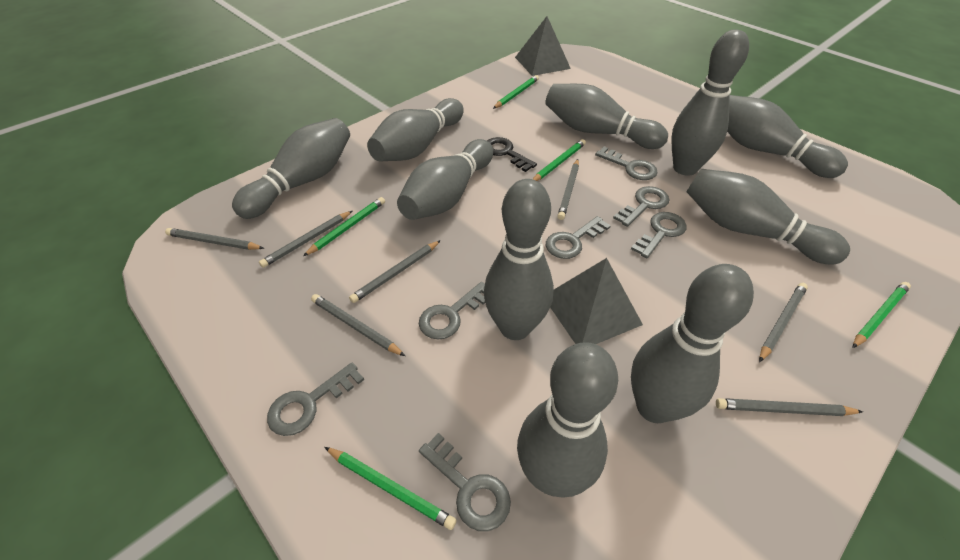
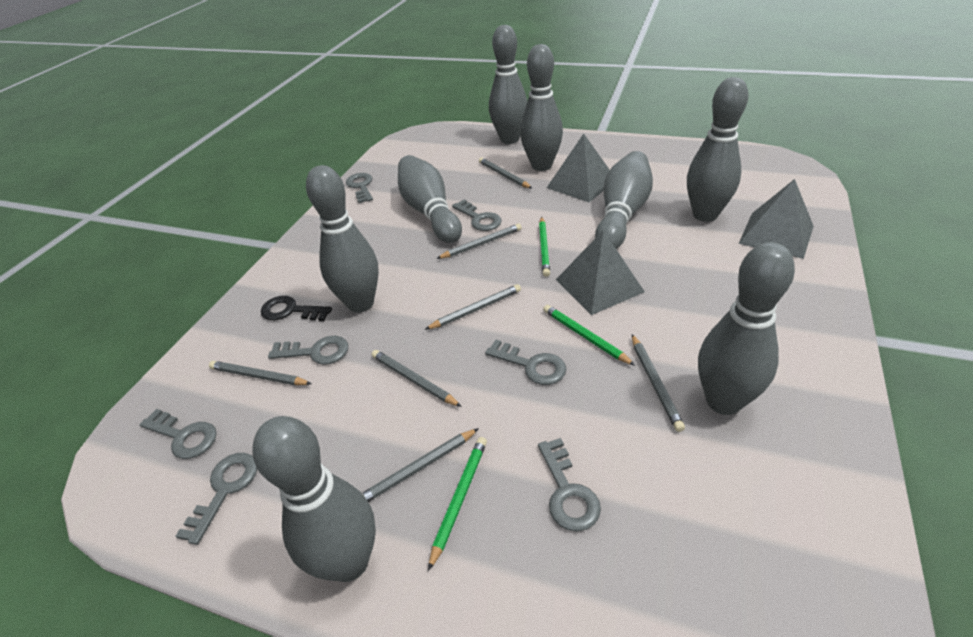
green pencil: 5 -> 3
grey bowling pin: 10 -> 8
grey pyramid: 2 -> 3

